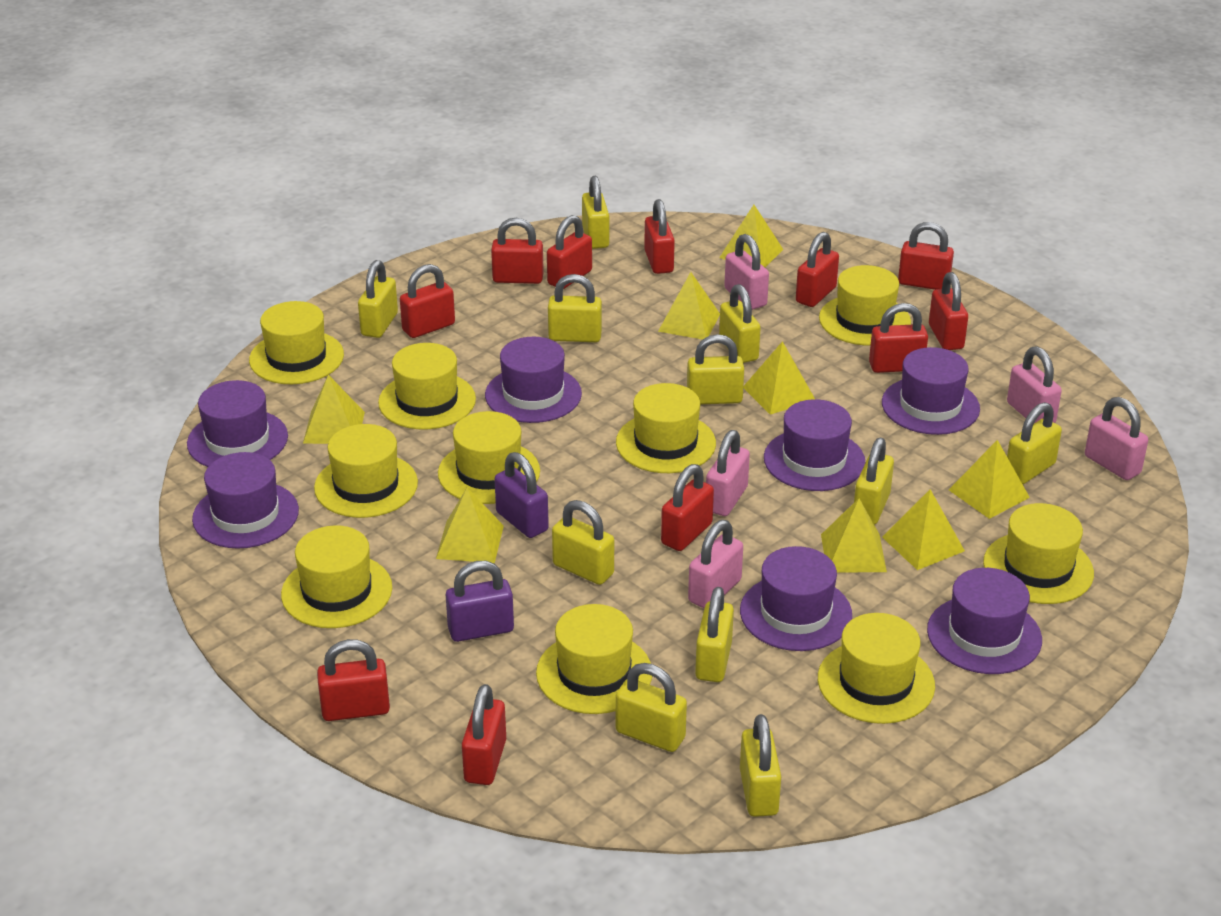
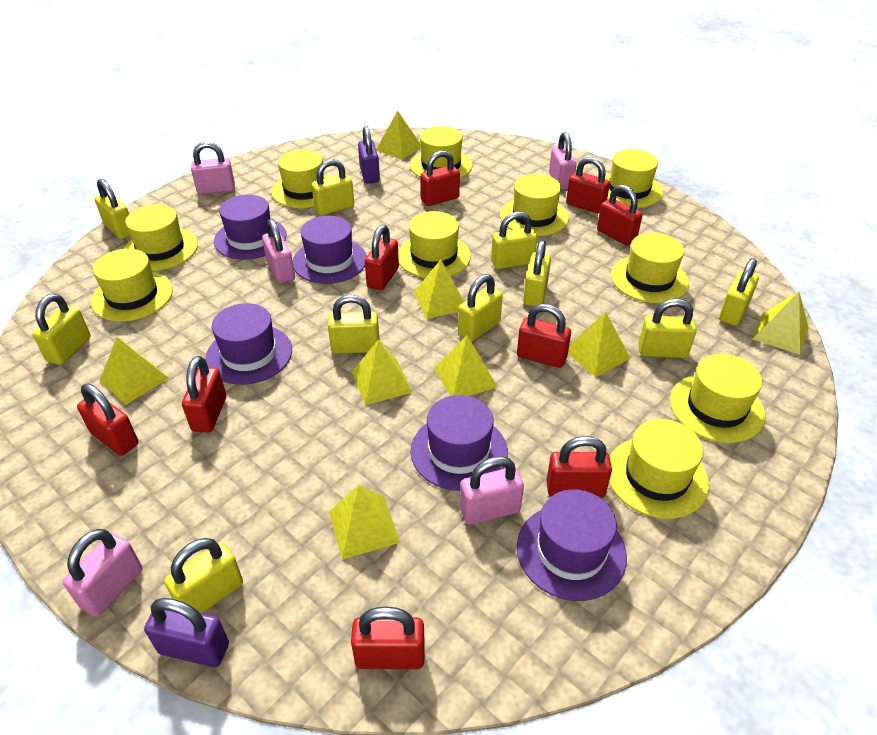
purple hat: 7 -> 5
red padlock: 11 -> 9
yellow padlock: 11 -> 10

